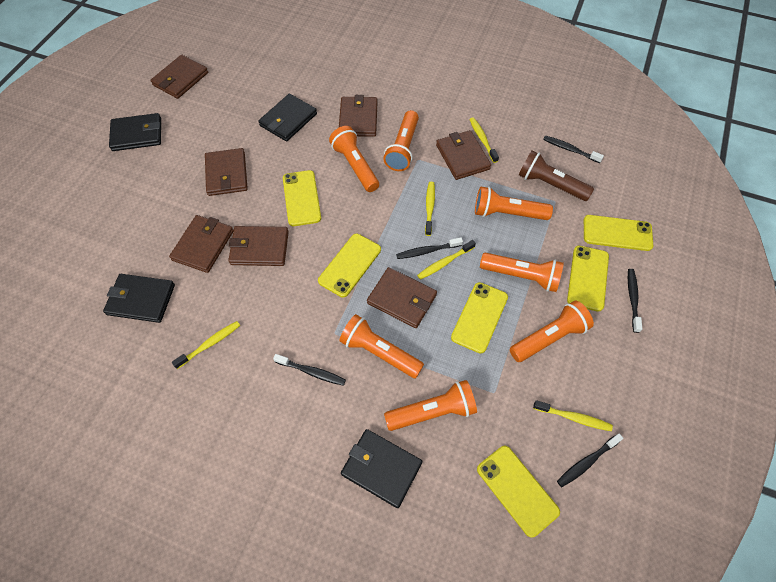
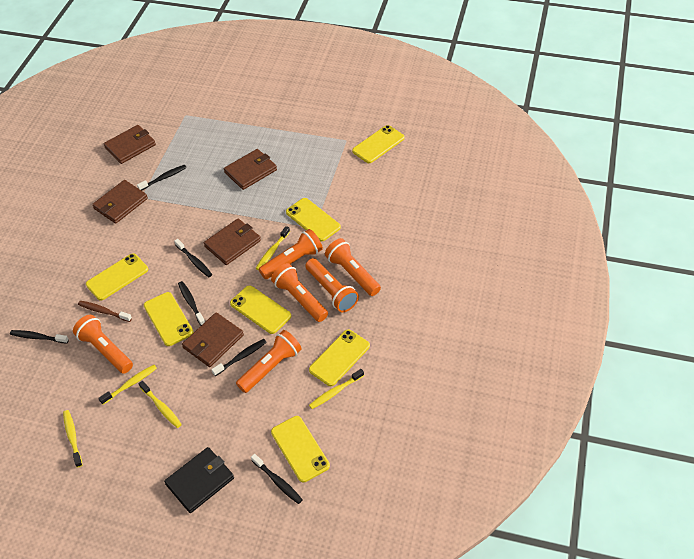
black toothbrush: 5 -> 6
black wallet: 4 -> 1
brown flashlight: 1 -> 0
brown toothbrush: 0 -> 1
brown wallet: 7 -> 5
orange flashlight: 7 -> 6
yellow phone: 6 -> 7

